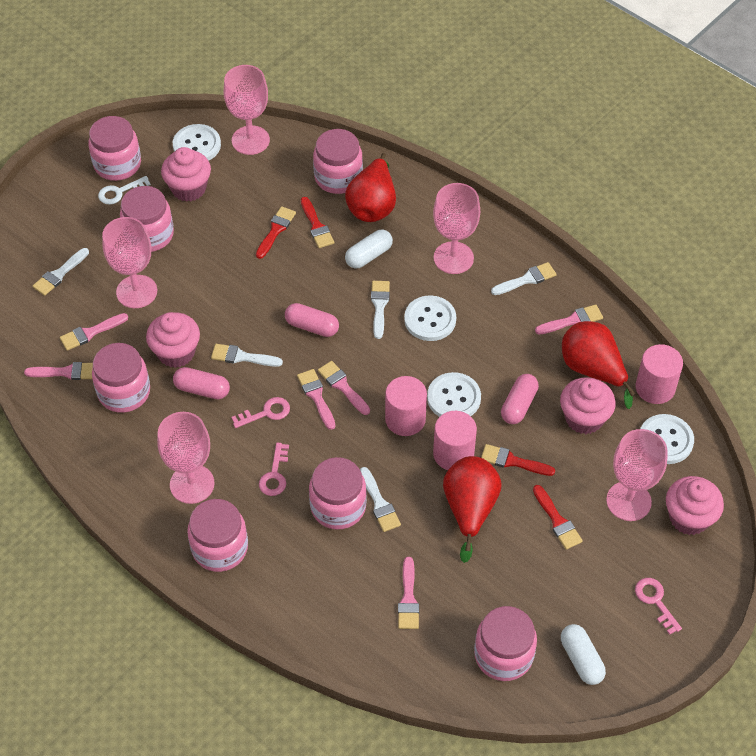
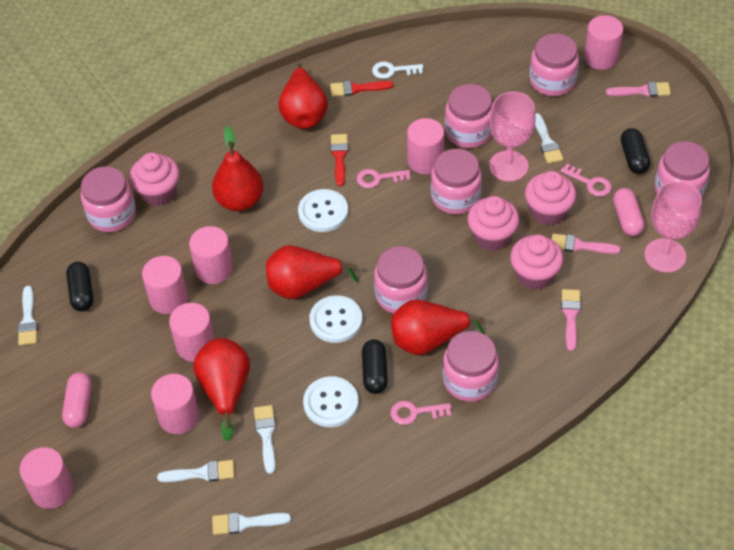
black capsule: 0 -> 3
pink brush: 6 -> 3
pink capsule: 3 -> 2
pink cylinder: 3 -> 7
pink goblet: 5 -> 2
red brush: 4 -> 2
red pear: 3 -> 5
white button: 4 -> 3
white capsule: 2 -> 0

